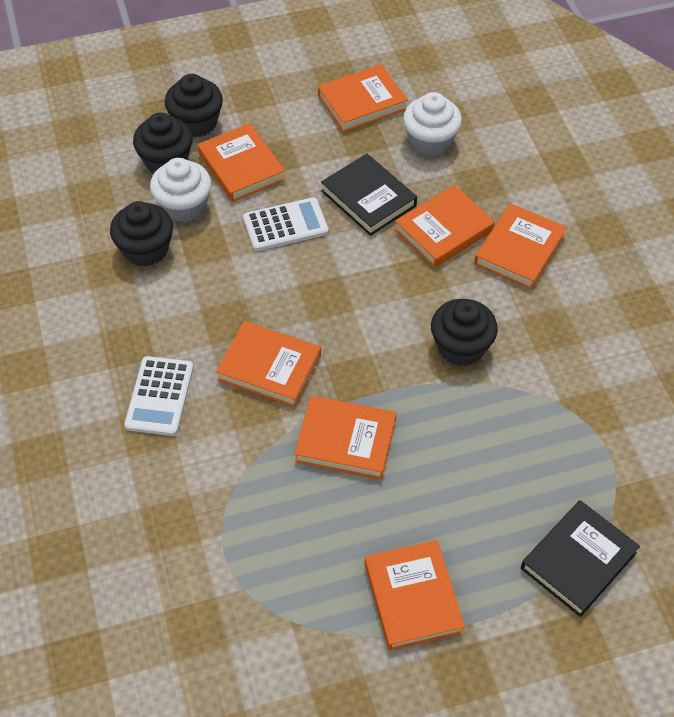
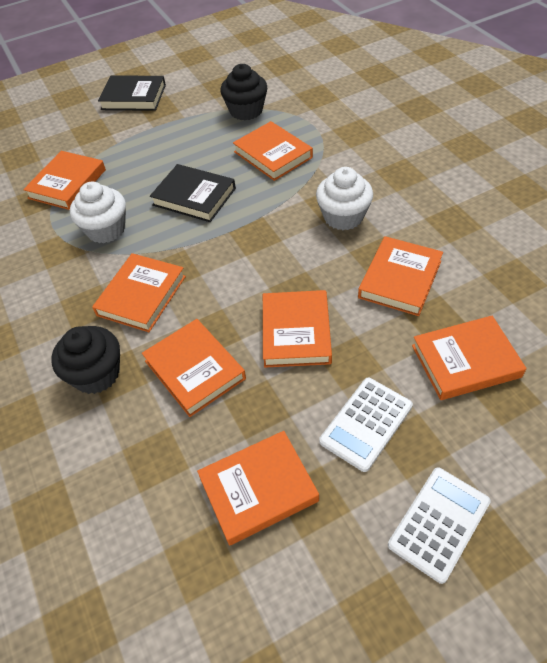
black cupcake: 4 -> 2
orange book: 7 -> 8

